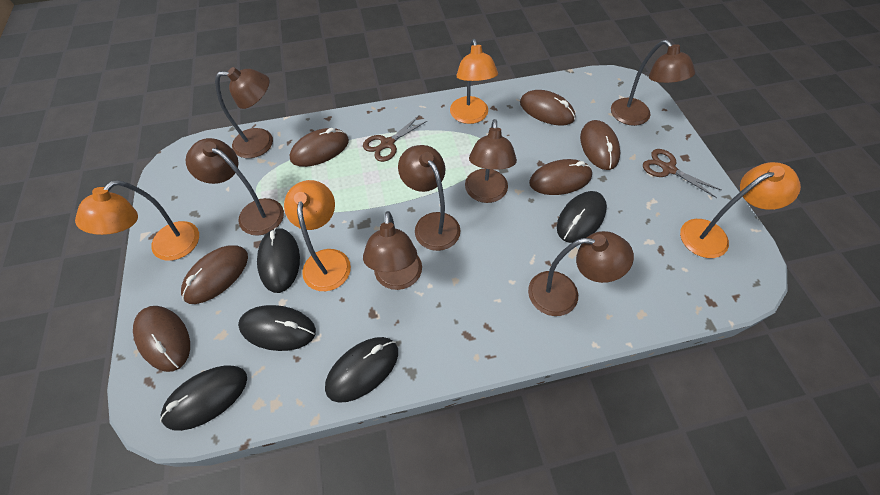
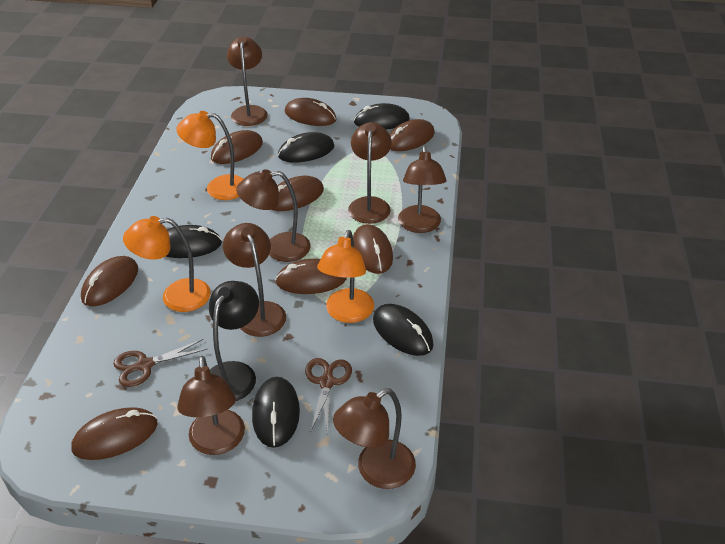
black lamp: 0 -> 1
brown mouse: 6 -> 8
orange lamp: 4 -> 3

